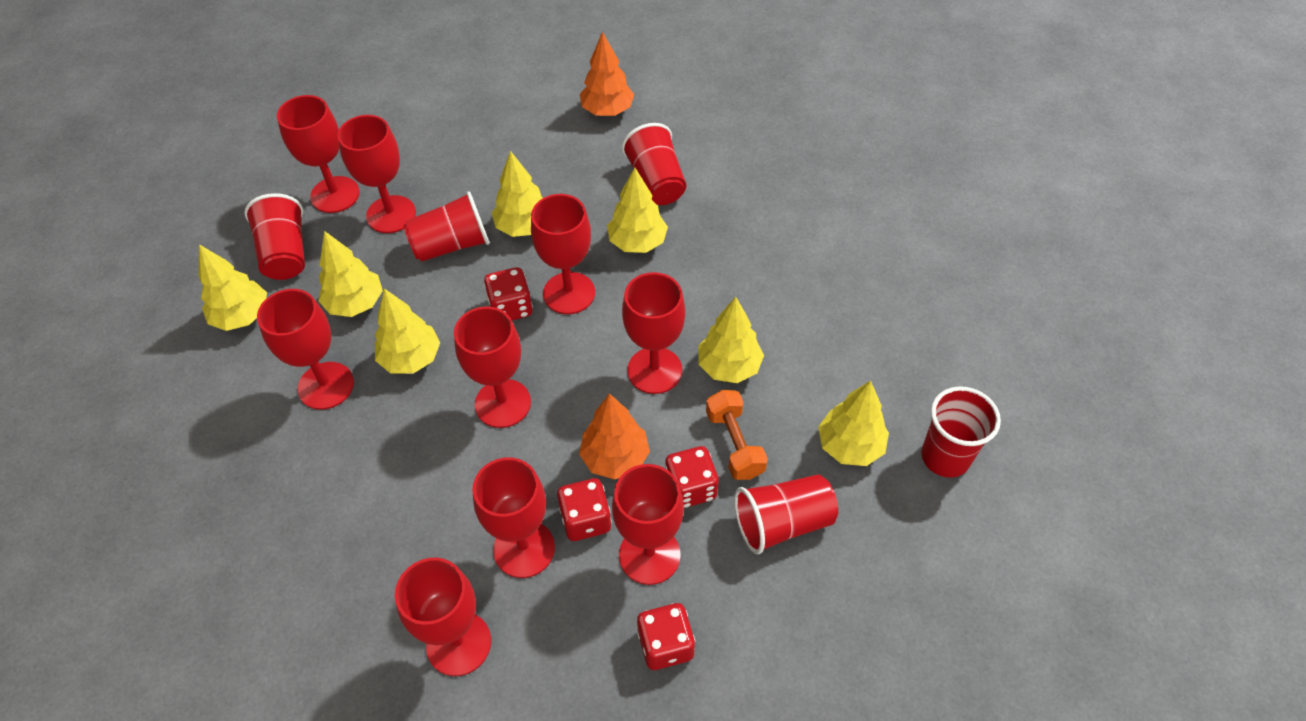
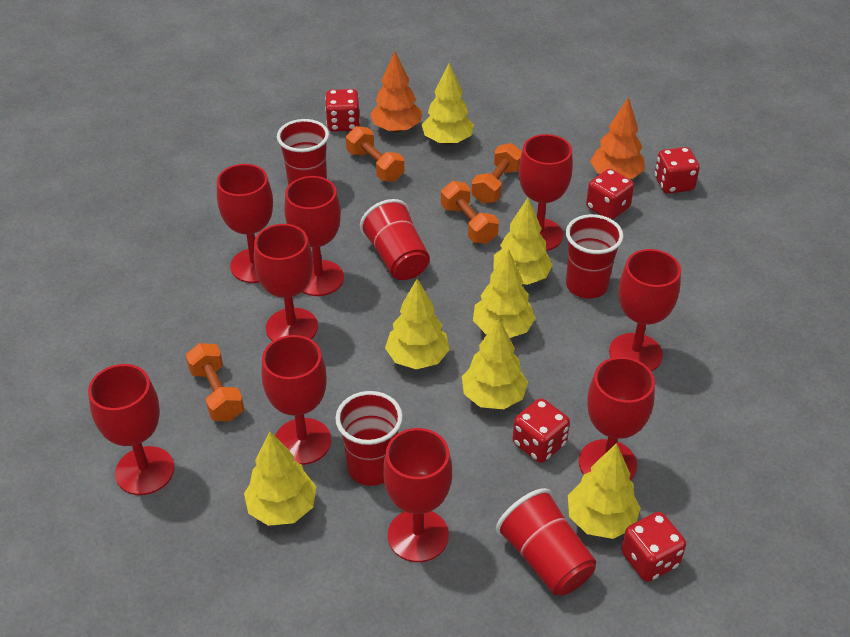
orange dumbbell: 1 -> 4
red dice: 4 -> 5

